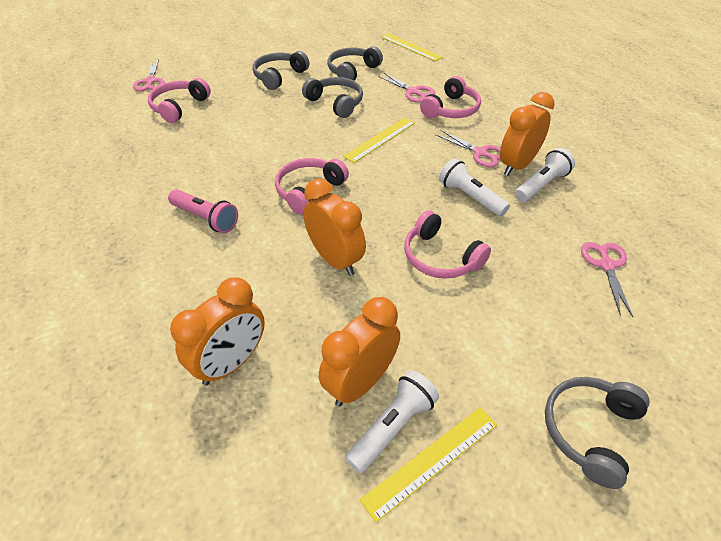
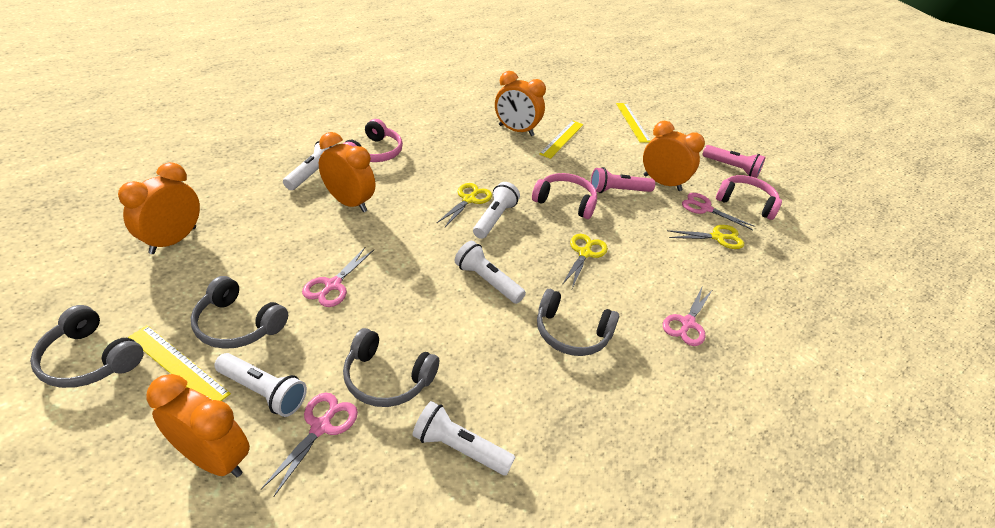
orange clock: 4 -> 5
pink flashlight: 1 -> 2
pink headphones: 4 -> 3
white flashlight: 3 -> 5
yellow scissors: 0 -> 3

